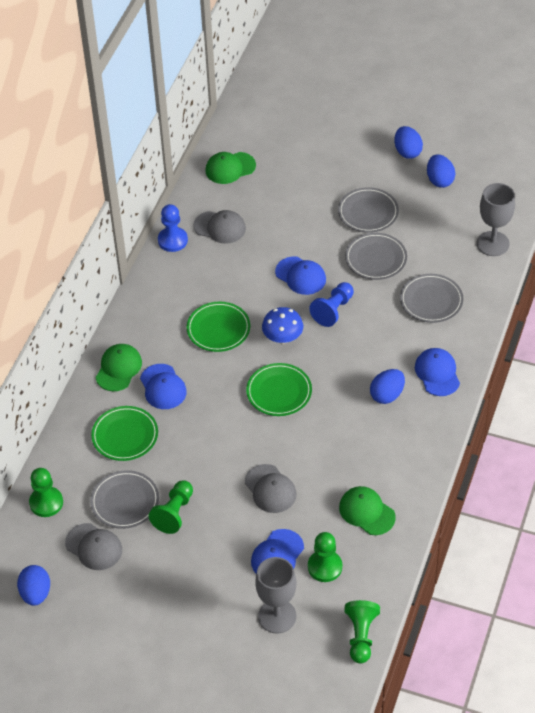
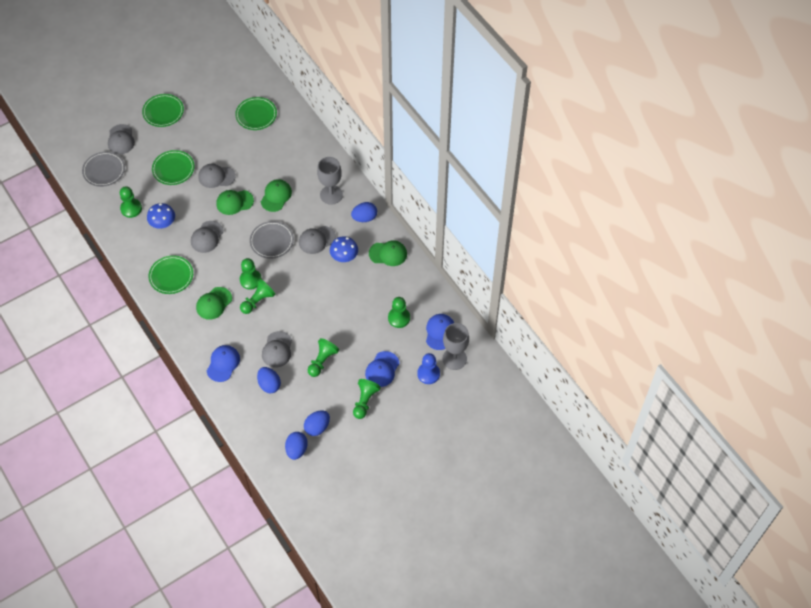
blue cap: 4 -> 3
blue mushroom: 1 -> 2
blue pawn: 2 -> 1
green cap: 3 -> 4
green pawn: 4 -> 6
green plate: 3 -> 4
grey cap: 3 -> 5
grey plate: 4 -> 2

